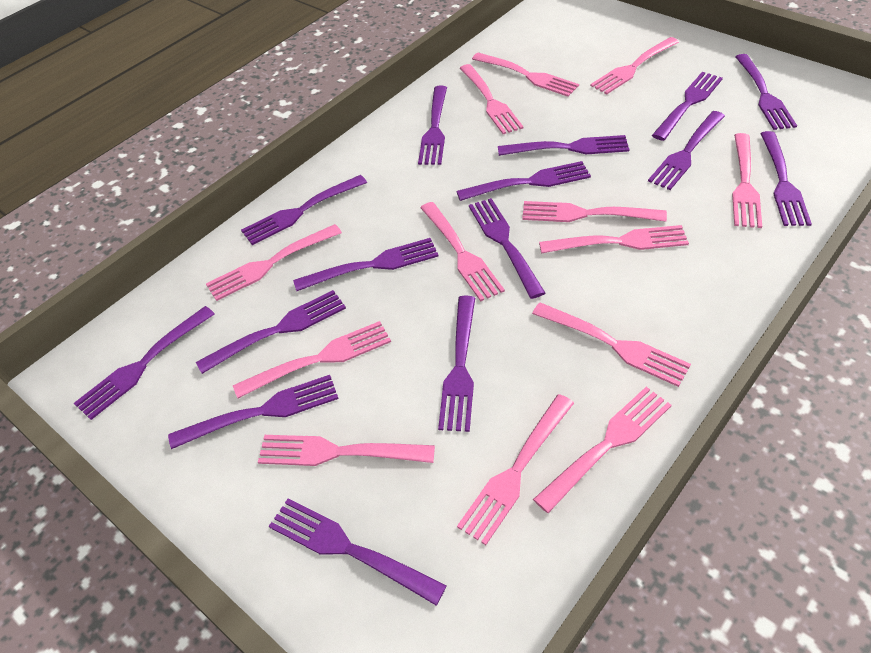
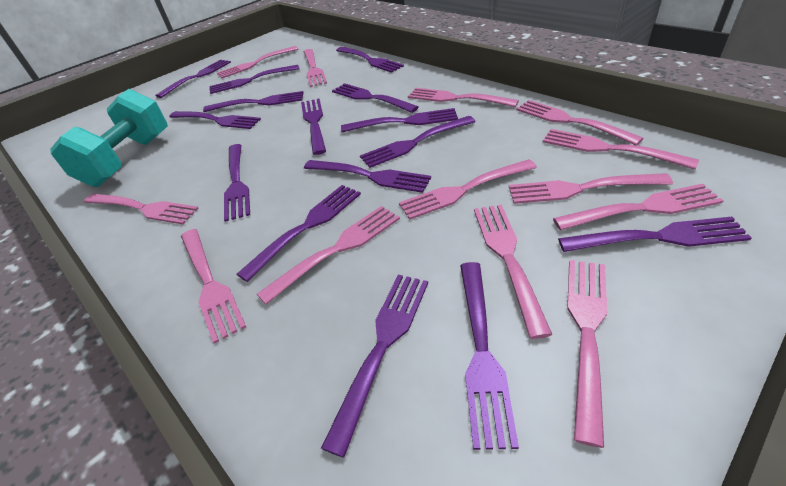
turquoise dumbbell: 0 -> 1

